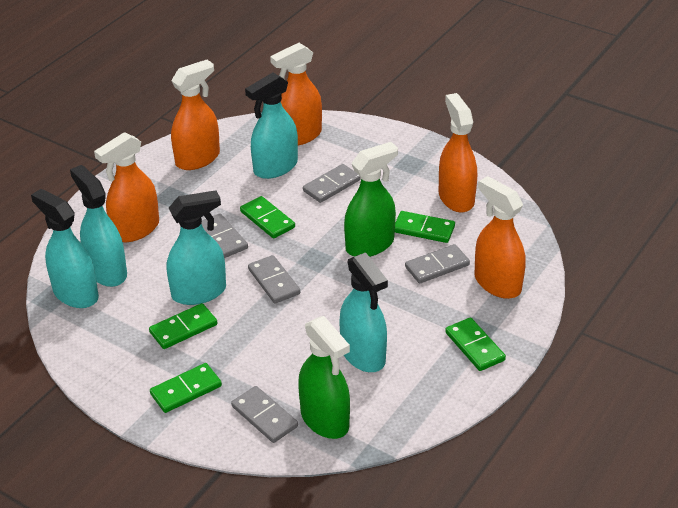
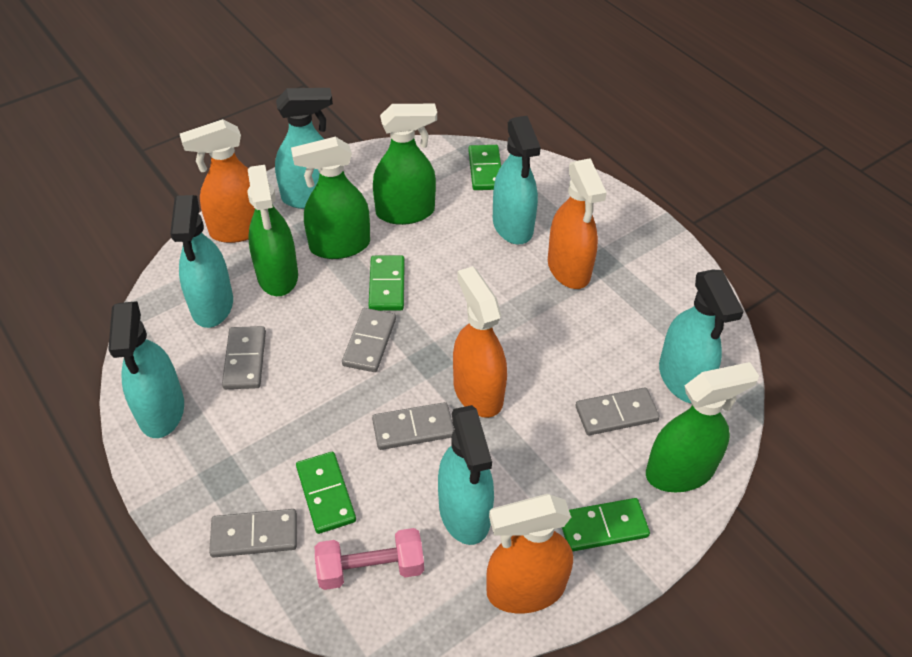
green domino: 5 -> 4
green spray bottle: 2 -> 4
orange spray bottle: 5 -> 4
pink dumbbell: 0 -> 1
turquoise spray bottle: 5 -> 6

